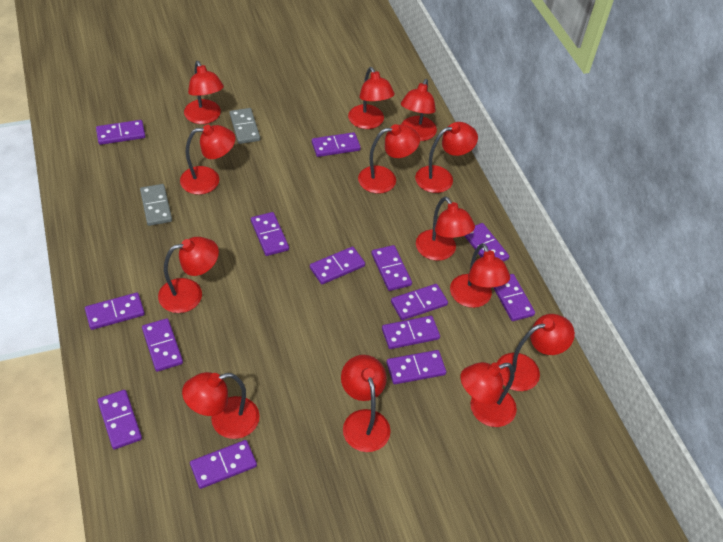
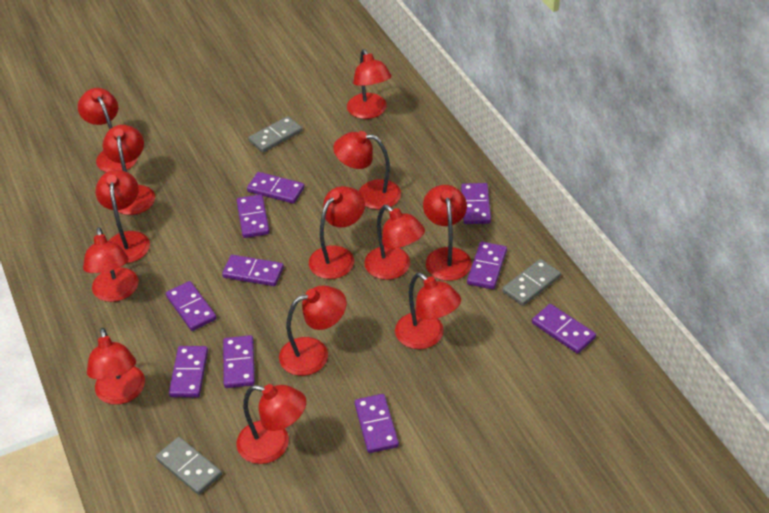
grey domino: 2 -> 3
purple domino: 14 -> 10

